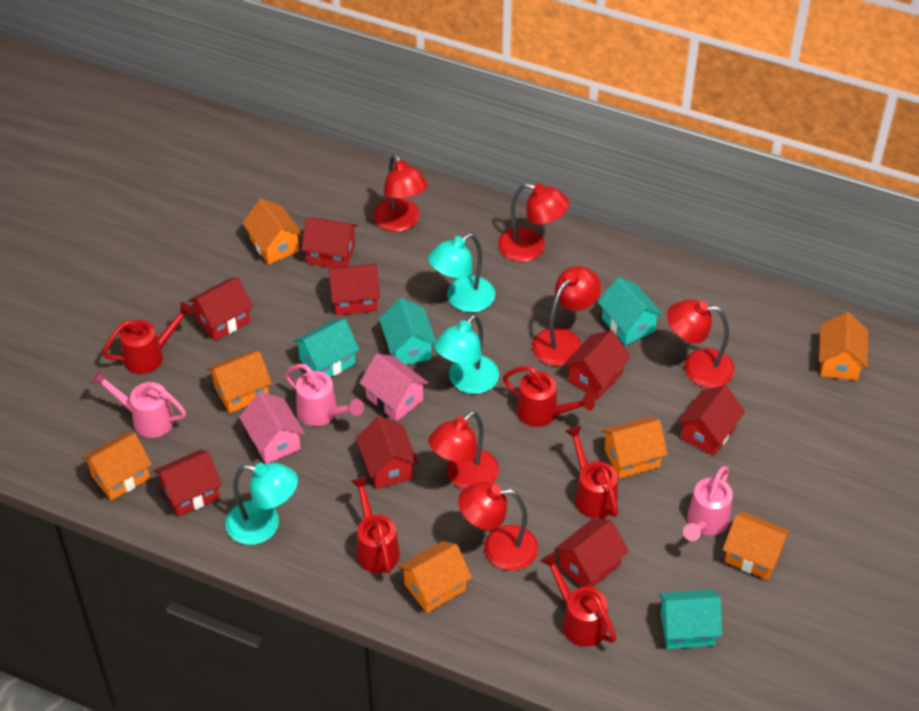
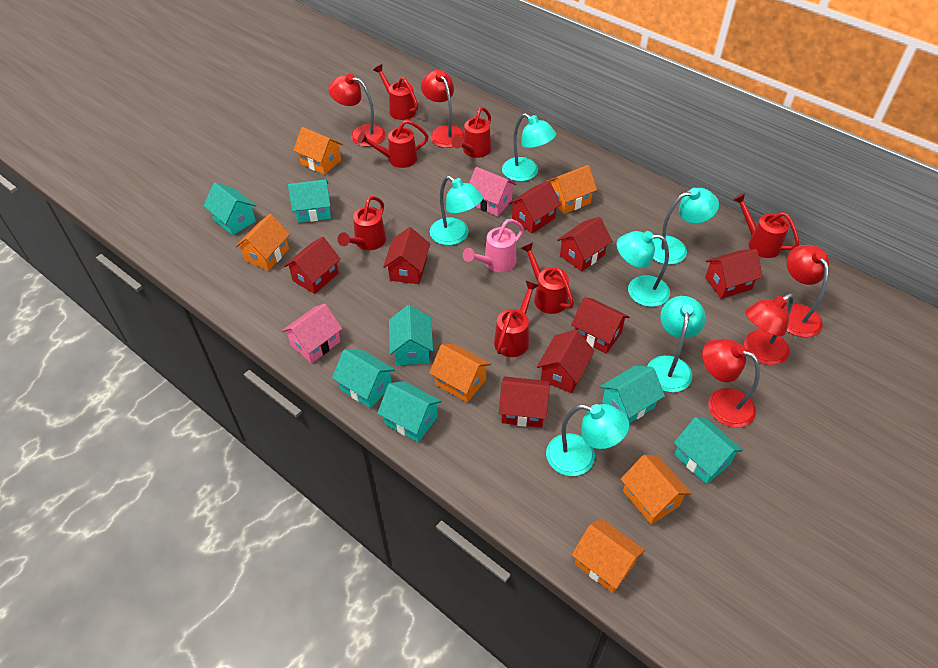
orange house: 7 -> 6
pink watering can: 3 -> 1
red lamp: 6 -> 5
red watering can: 5 -> 7
turquoise house: 4 -> 7
turquoise lamp: 3 -> 6

